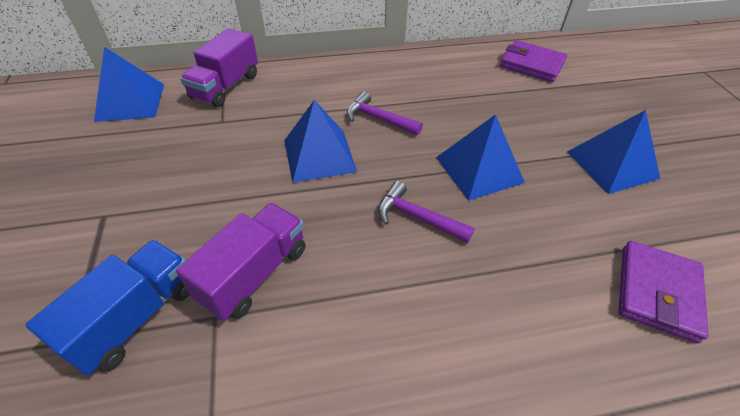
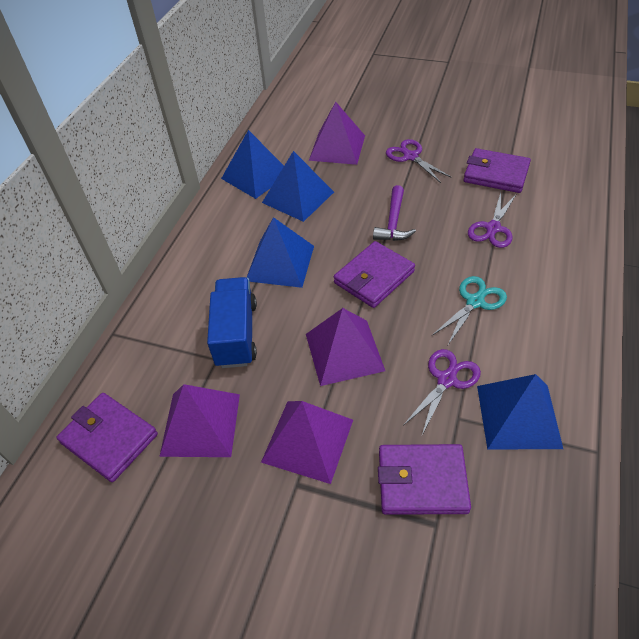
purple hammer: 2 -> 1
purple pyramid: 0 -> 4
purple scissors: 0 -> 3
purple truck: 2 -> 0
purple wallet: 2 -> 4
turquoise scissors: 0 -> 1

